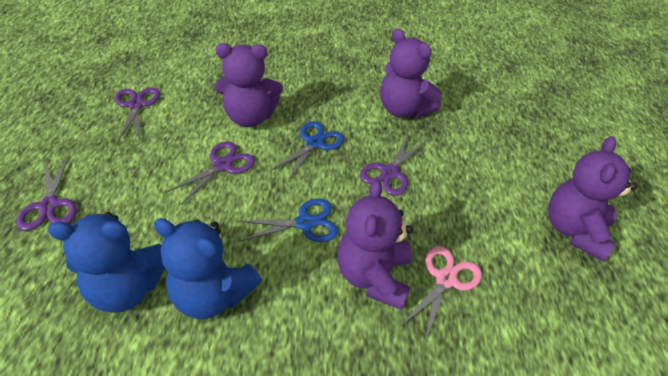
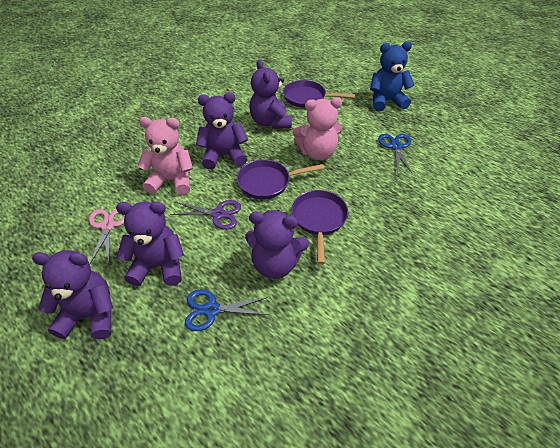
blue teddy bear: 2 -> 1
pink teddy bear: 0 -> 2
purple pan: 0 -> 3
purple scissors: 4 -> 1
purple teddy bear: 4 -> 5

